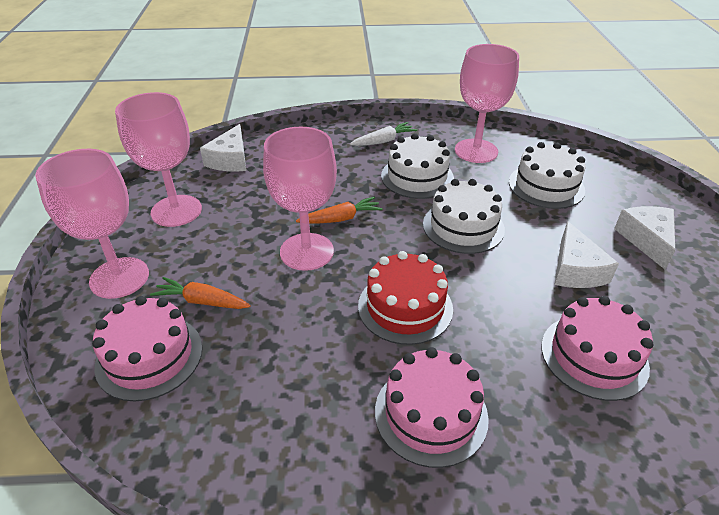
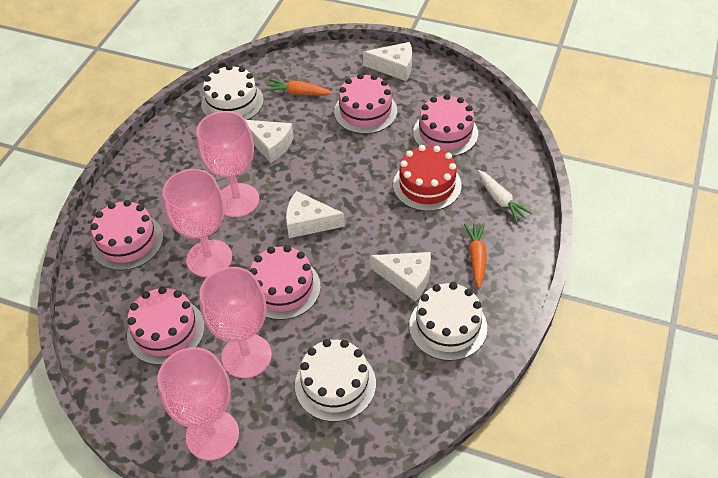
pink cake: 3 -> 5
white cheese: 3 -> 4

